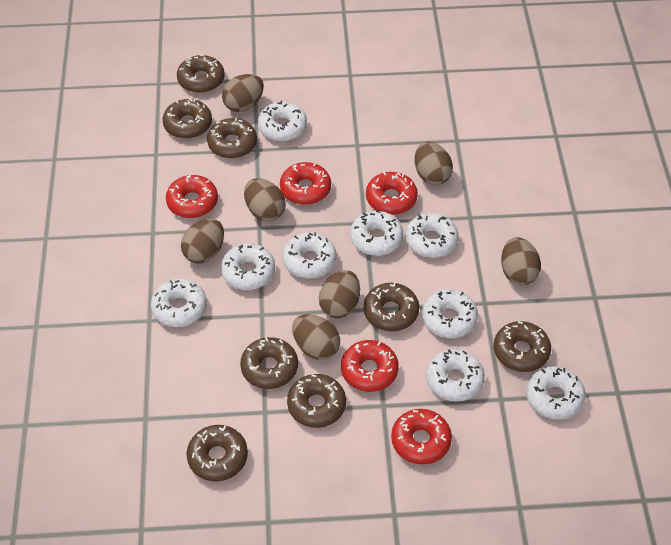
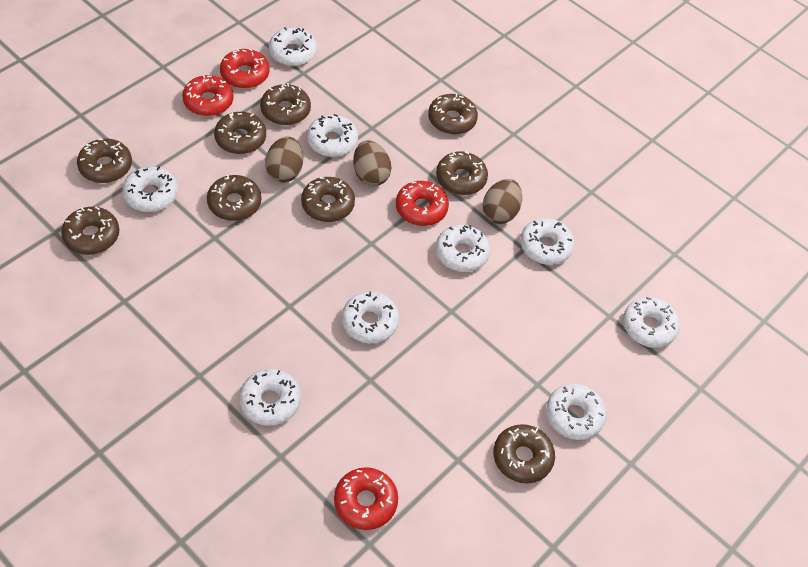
brown donut: 8 -> 9
brown egg: 7 -> 3
red donut: 5 -> 4

